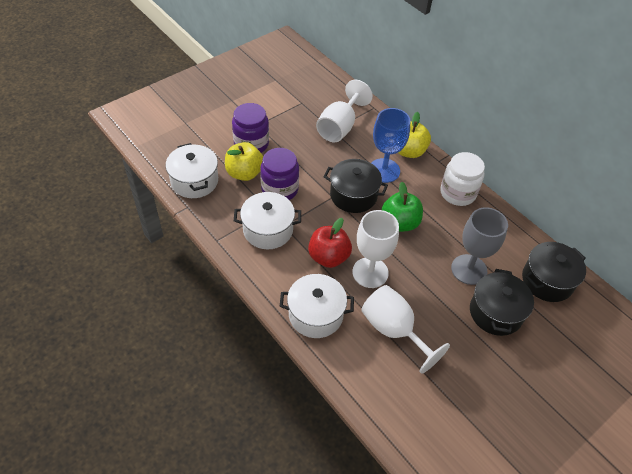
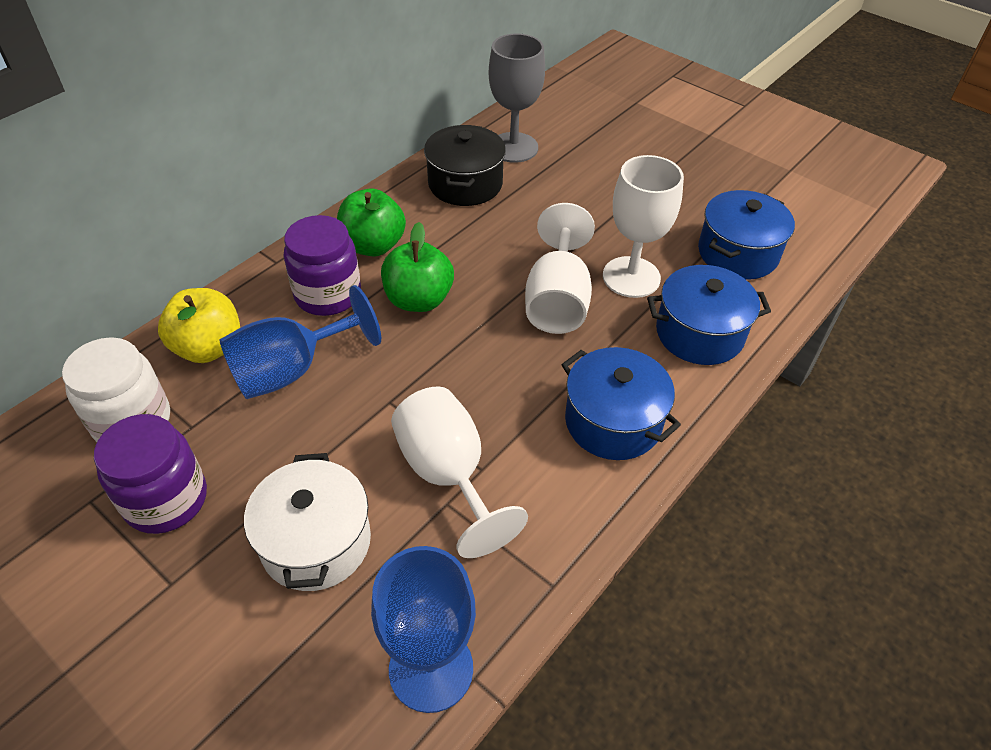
black pot: 3 -> 1
blue goblet: 1 -> 2
blue pot: 0 -> 3
green apple: 1 -> 2
red apple: 1 -> 0
white pot: 3 -> 1
yellow apple: 2 -> 1

